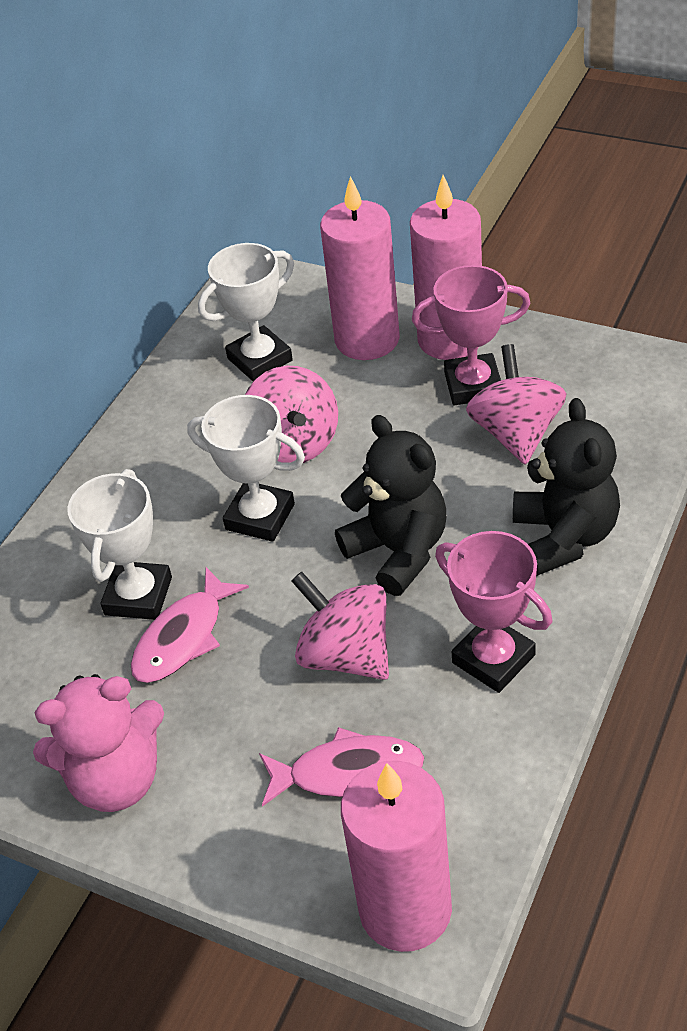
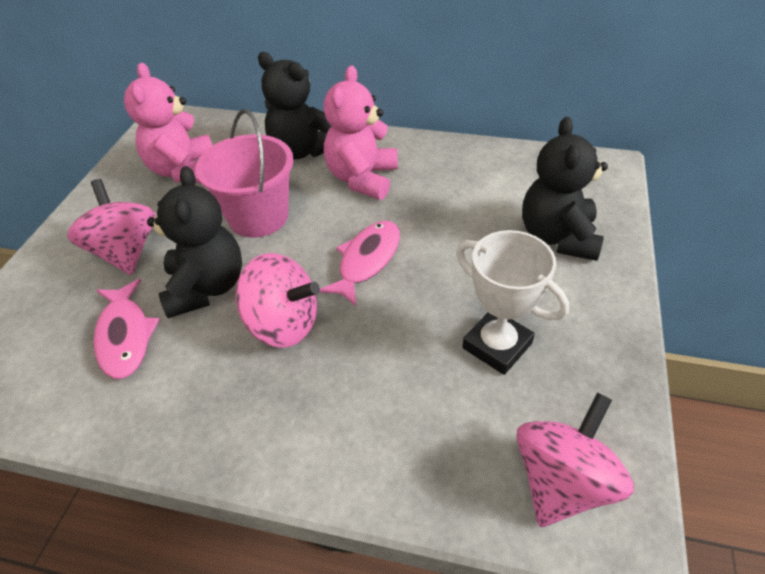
black teddy bear: 2 -> 3
pink bucket: 0 -> 1
pink candle: 3 -> 0
pink teddy bear: 1 -> 2
pink trophy: 2 -> 0
white trophy: 3 -> 1

